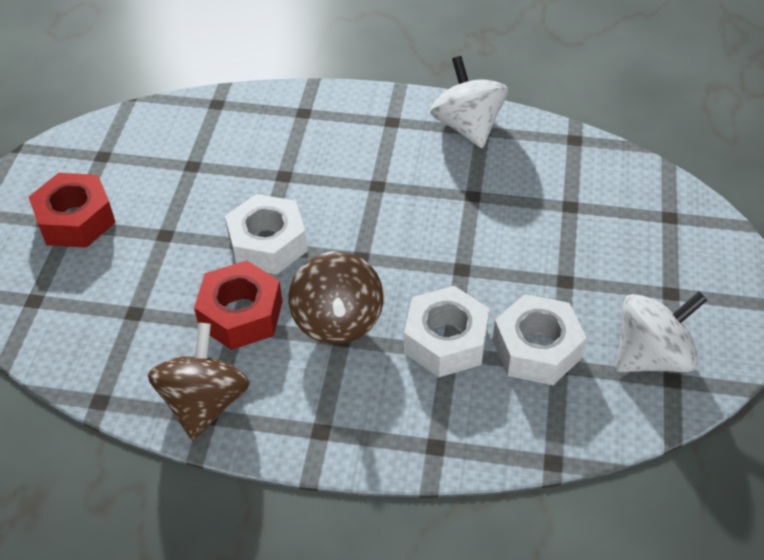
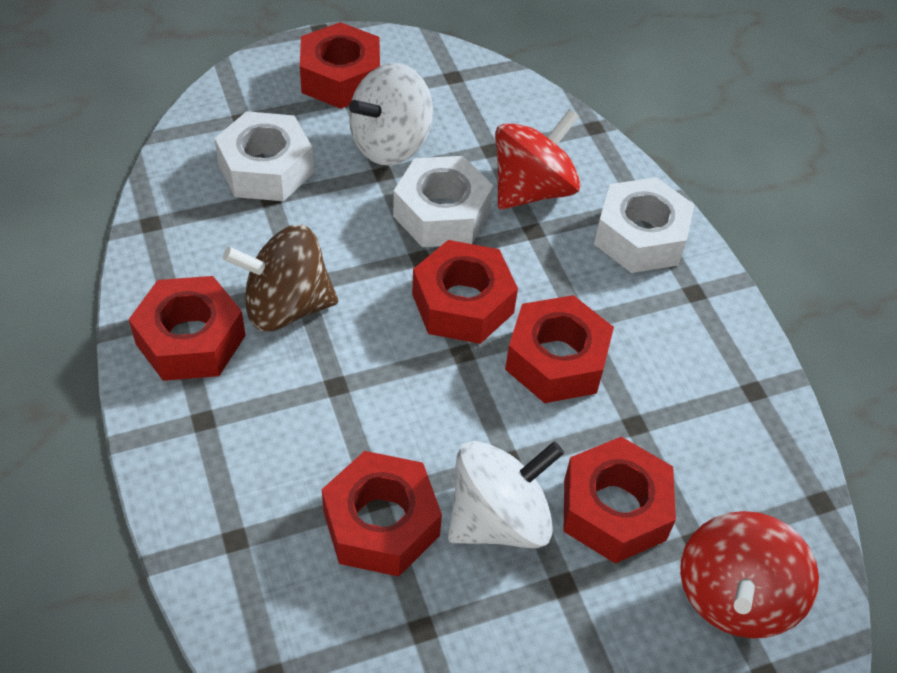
brown spinning top: 2 -> 1
red nut: 2 -> 6
red spinning top: 0 -> 2

